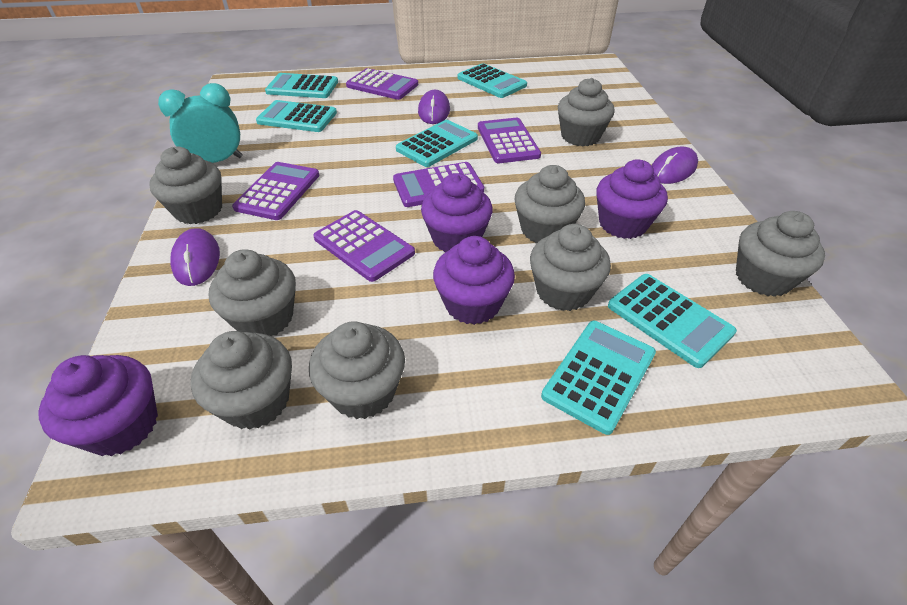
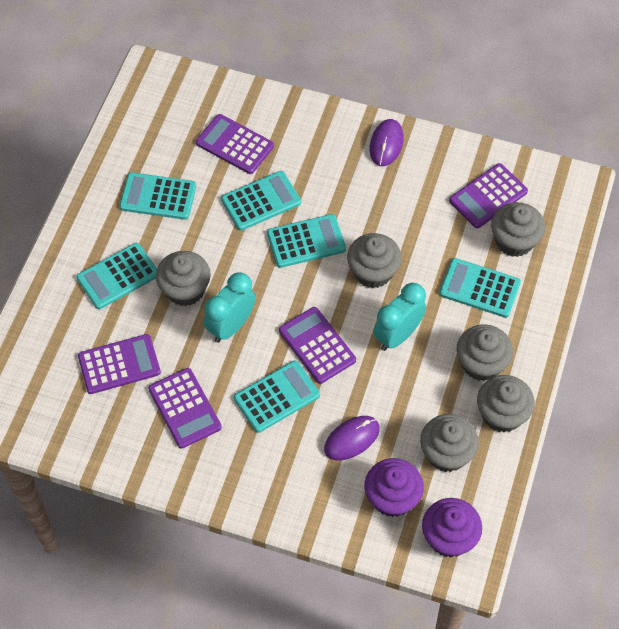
grey cupcake: 8 -> 6
purple cupcake: 4 -> 2
purple mouse: 3 -> 2
turquoise clock: 1 -> 2

